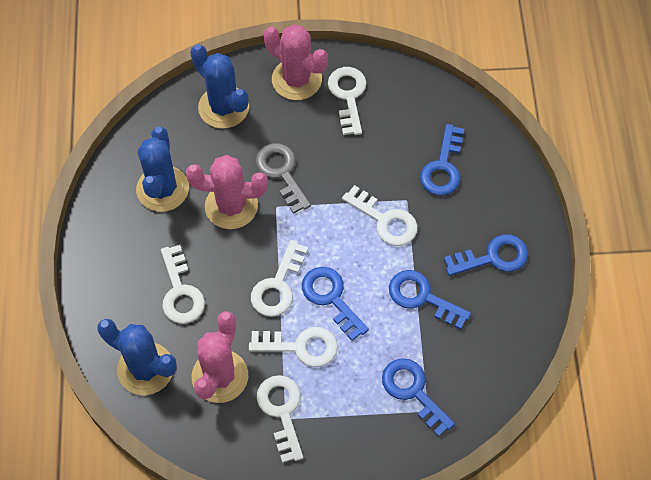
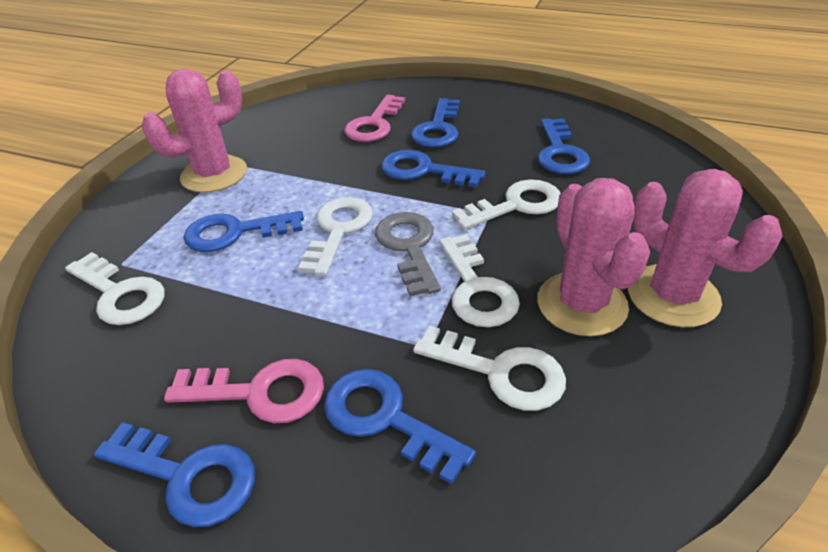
blue cactus: 3 -> 0
blue key: 5 -> 6
pink key: 0 -> 2
white key: 6 -> 5

